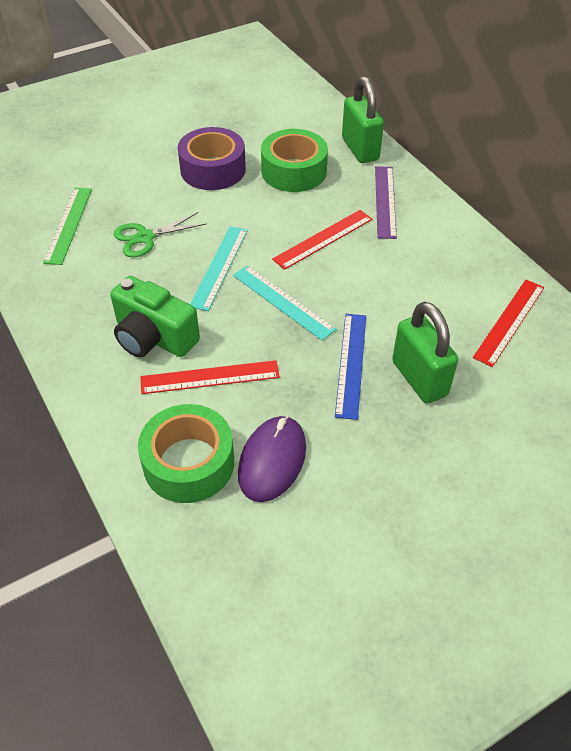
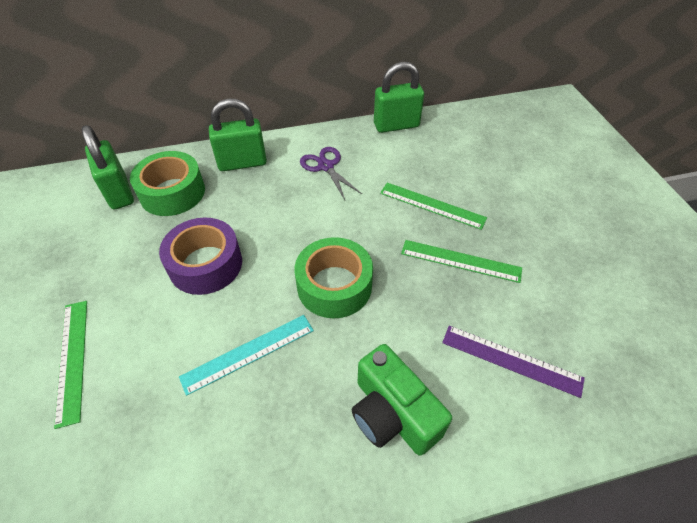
blue ruler: 1 -> 0
green padlock: 2 -> 3
green ruler: 1 -> 3
green scissors: 1 -> 0
purple mouse: 1 -> 0
purple scissors: 0 -> 1
red ruler: 3 -> 0
turquoise ruler: 2 -> 1

